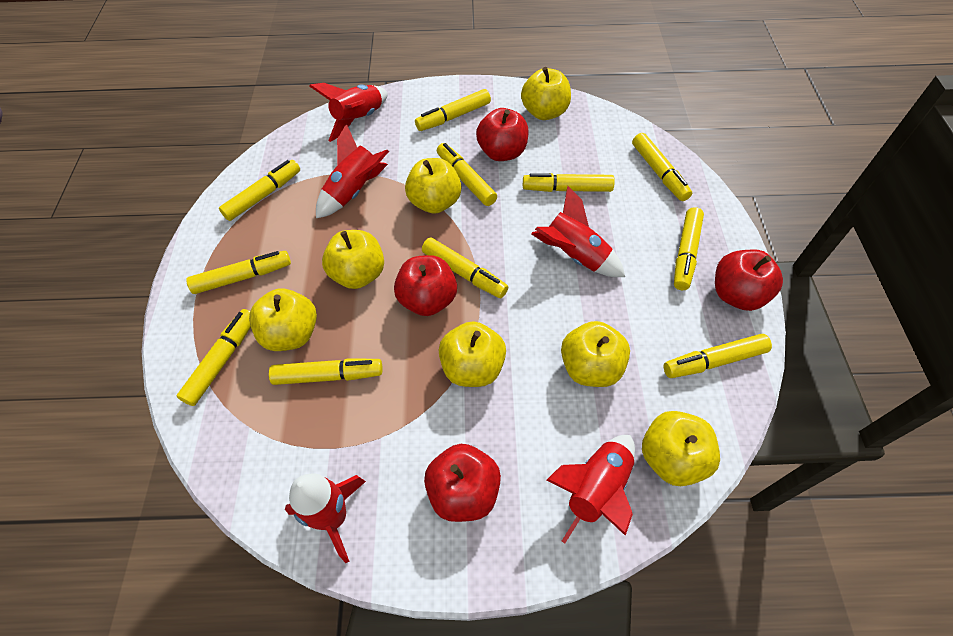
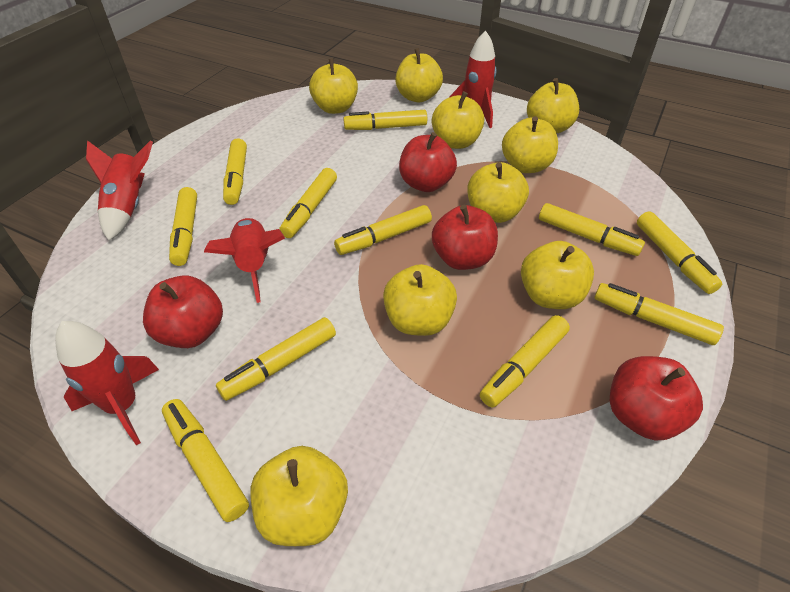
red rocket: 5 -> 4
yellow apple: 7 -> 9

